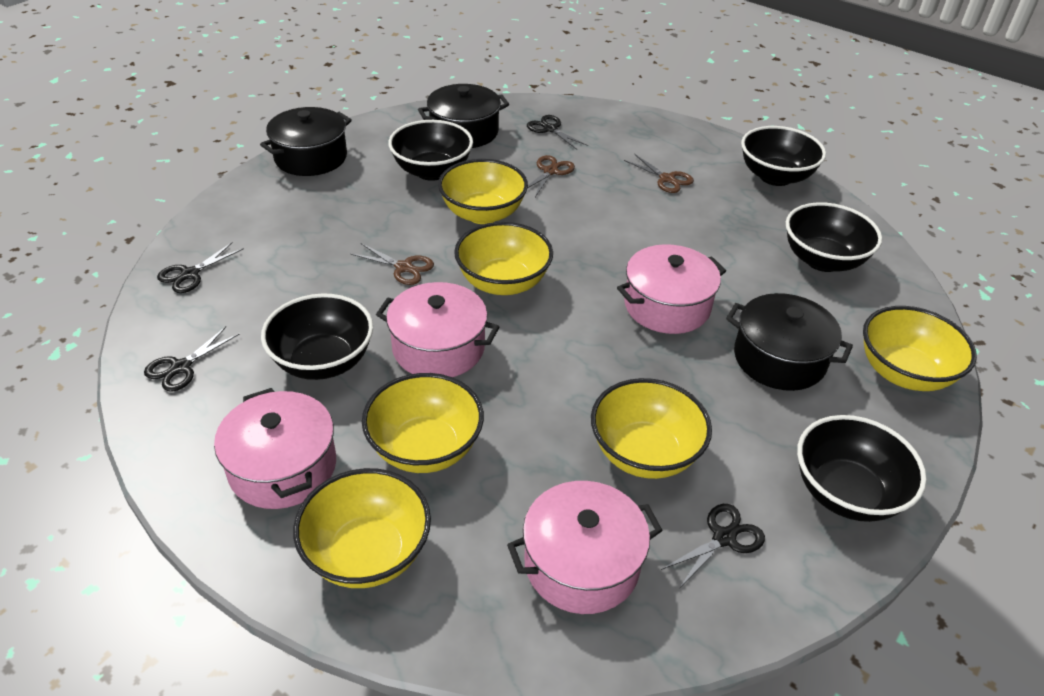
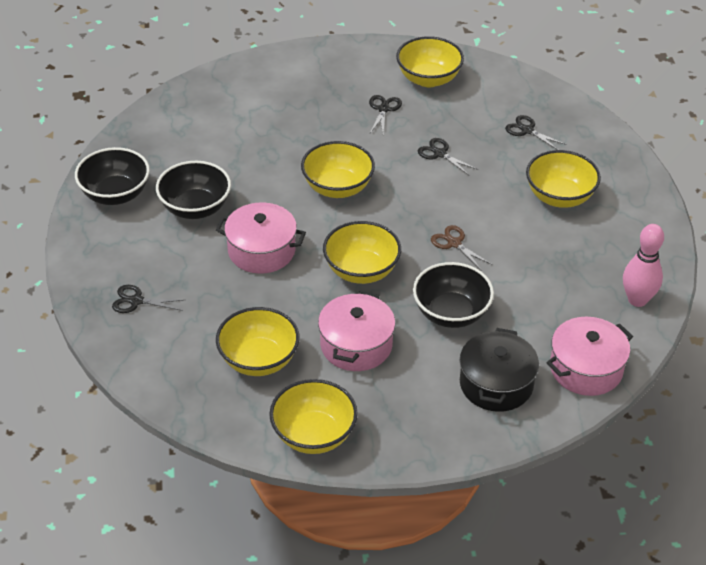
black bowl: 5 -> 3
black pot: 3 -> 1
brown scissors: 3 -> 1
pink bowling pin: 0 -> 1
pink pot: 4 -> 3

